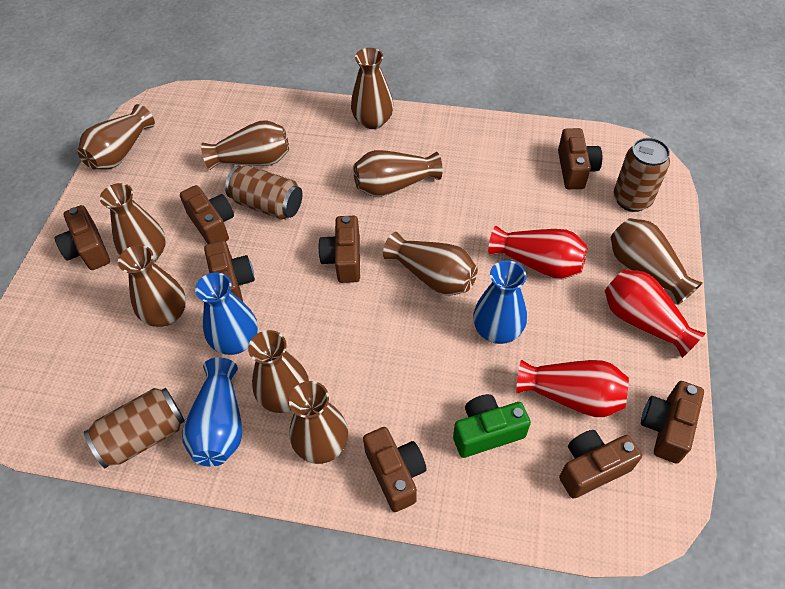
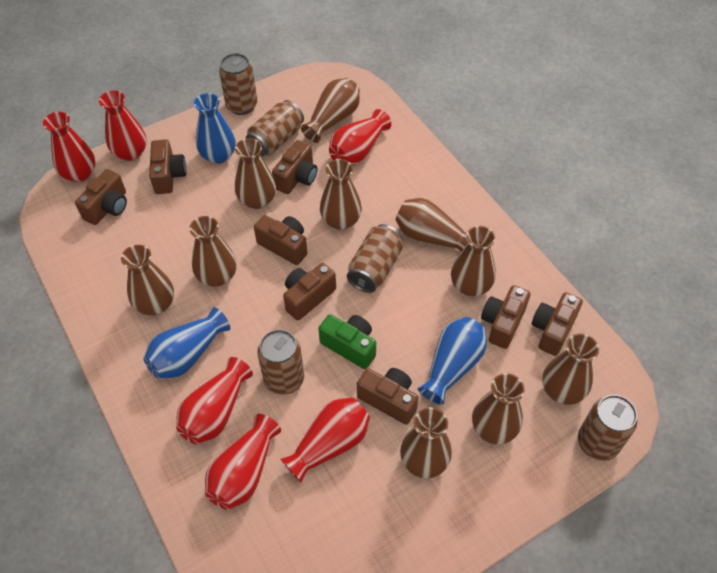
brown can: 3 -> 5
red vase: 3 -> 6

